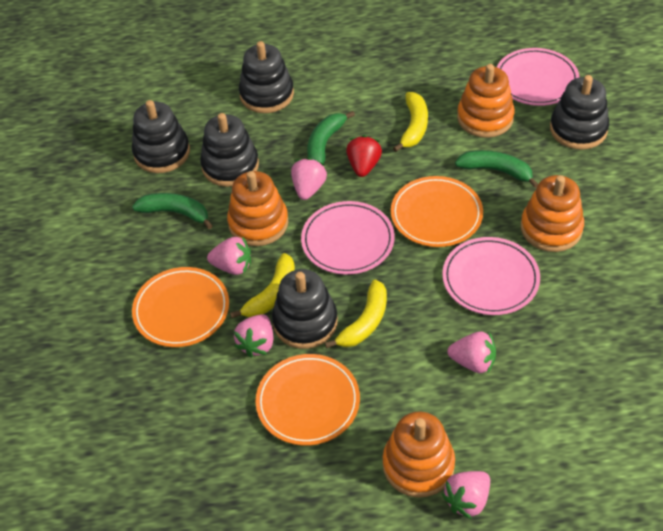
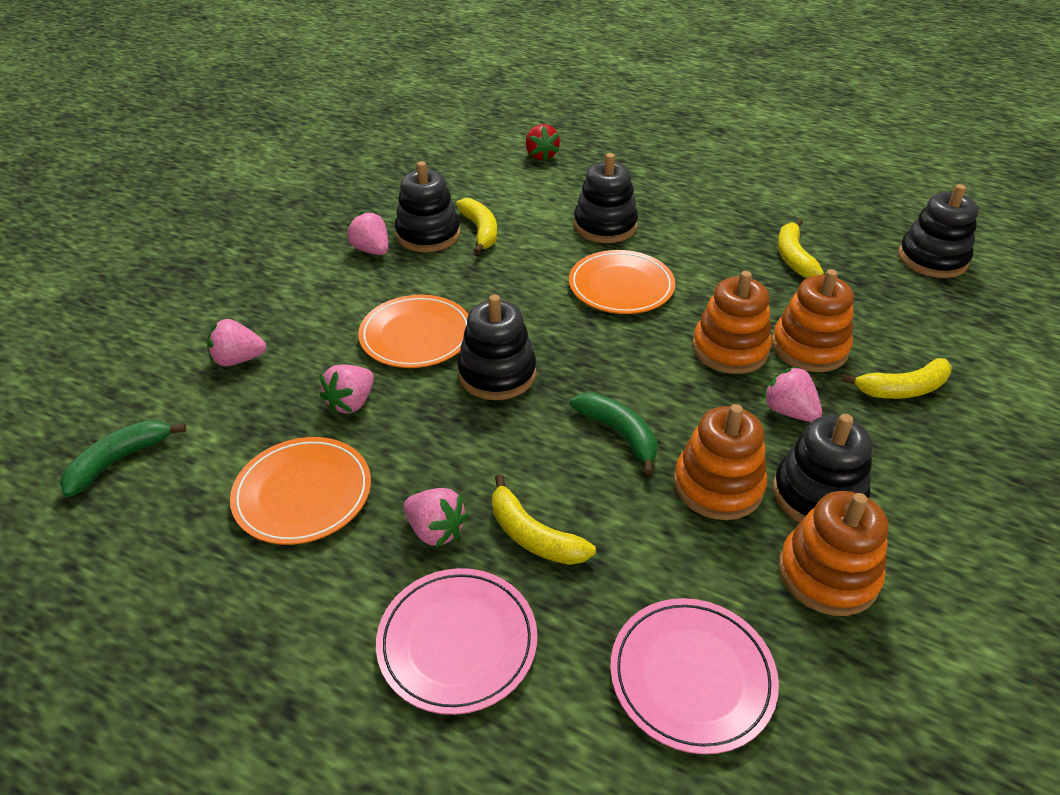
green banana: 3 -> 2
pink plate: 3 -> 2
yellow banana: 3 -> 4

